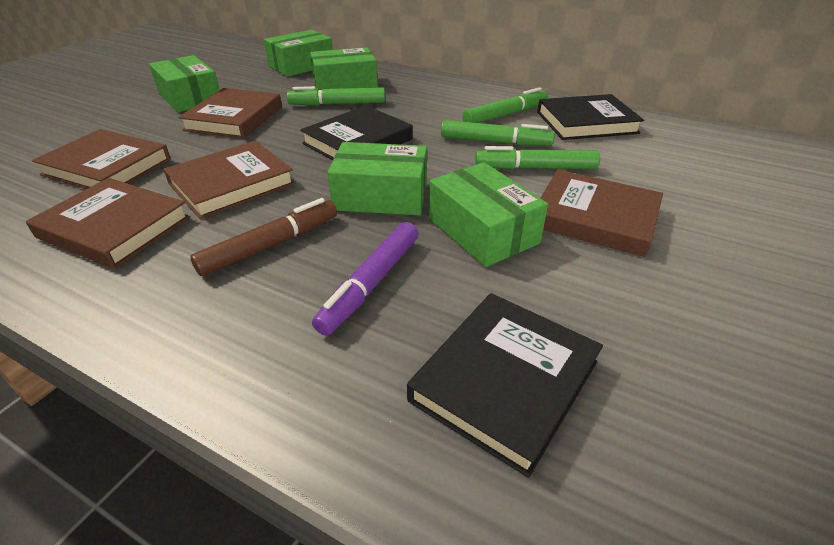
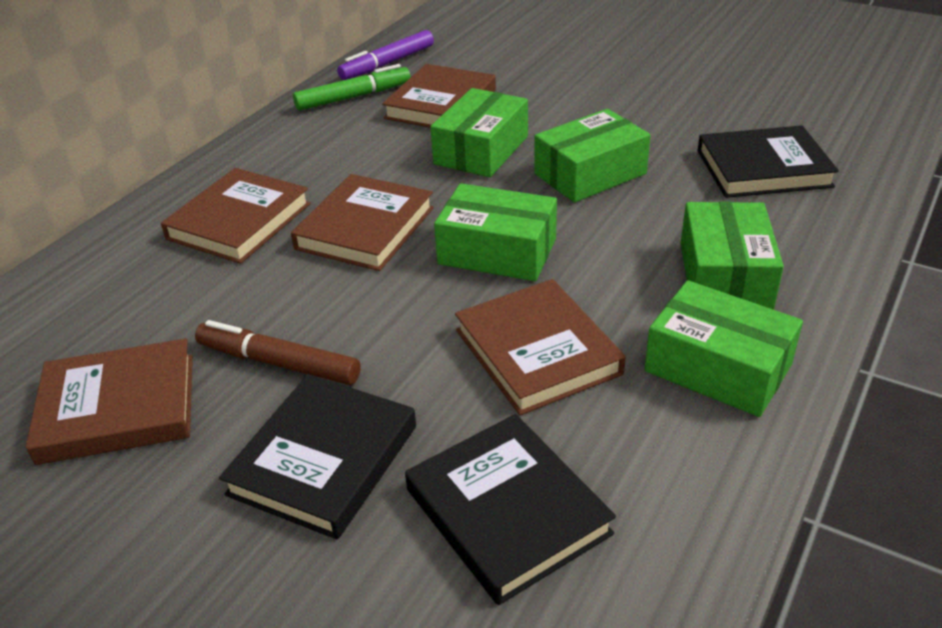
green marker: 4 -> 1

